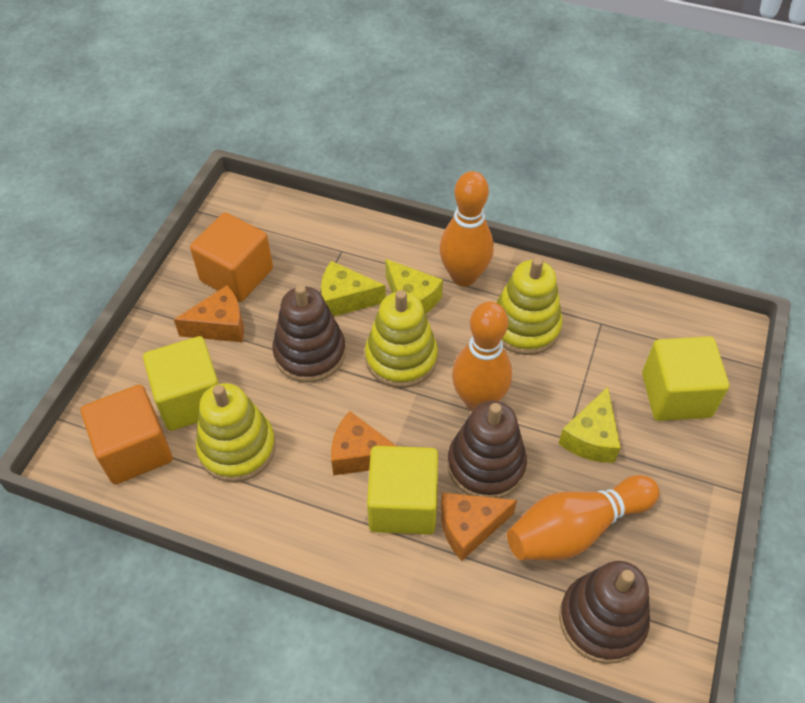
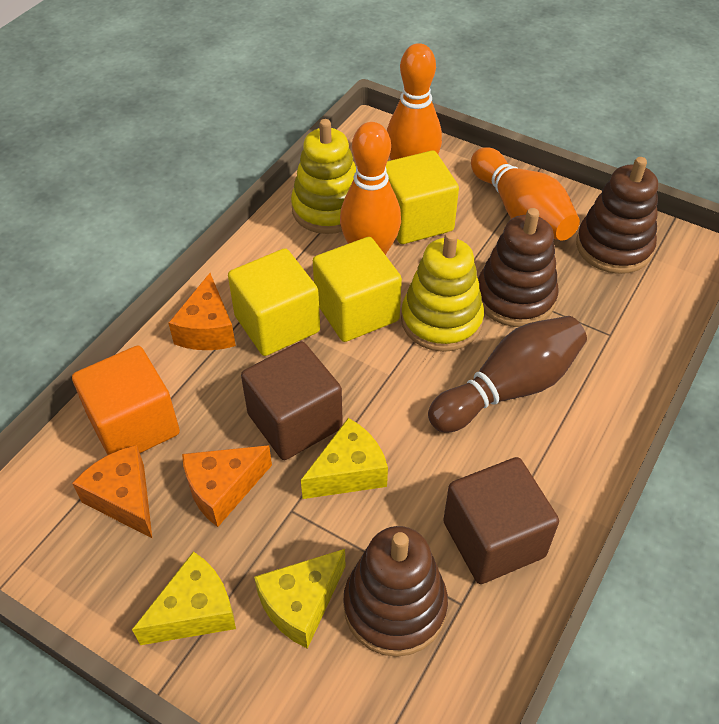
brown bowling pin: 0 -> 1
brown cube: 0 -> 2
orange cube: 2 -> 1
yellow stacking toy: 3 -> 2

